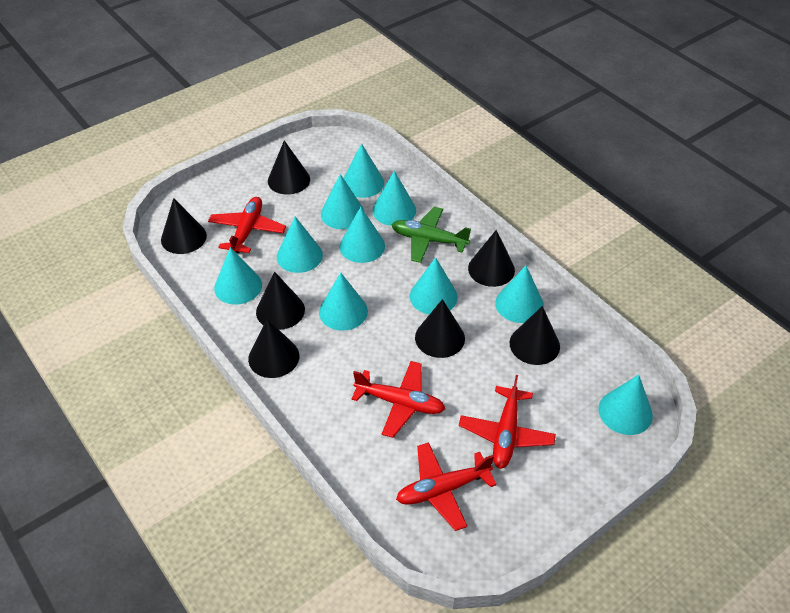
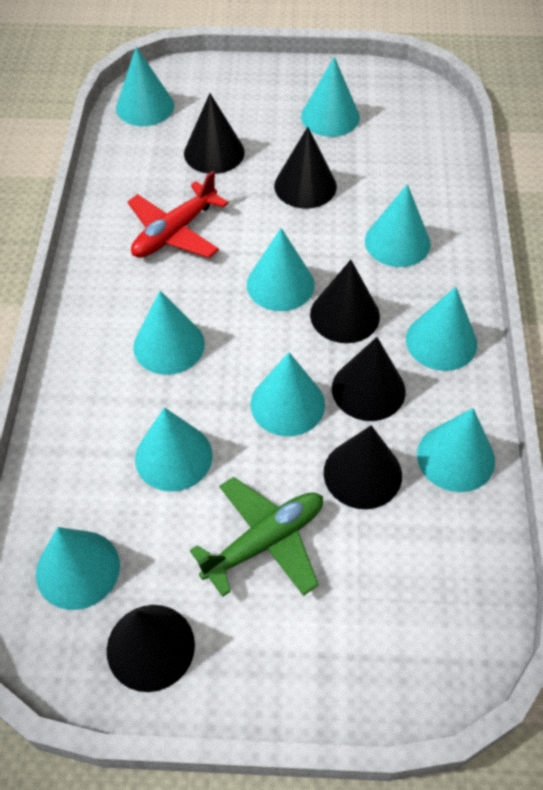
black cone: 7 -> 6
red plane: 4 -> 1

